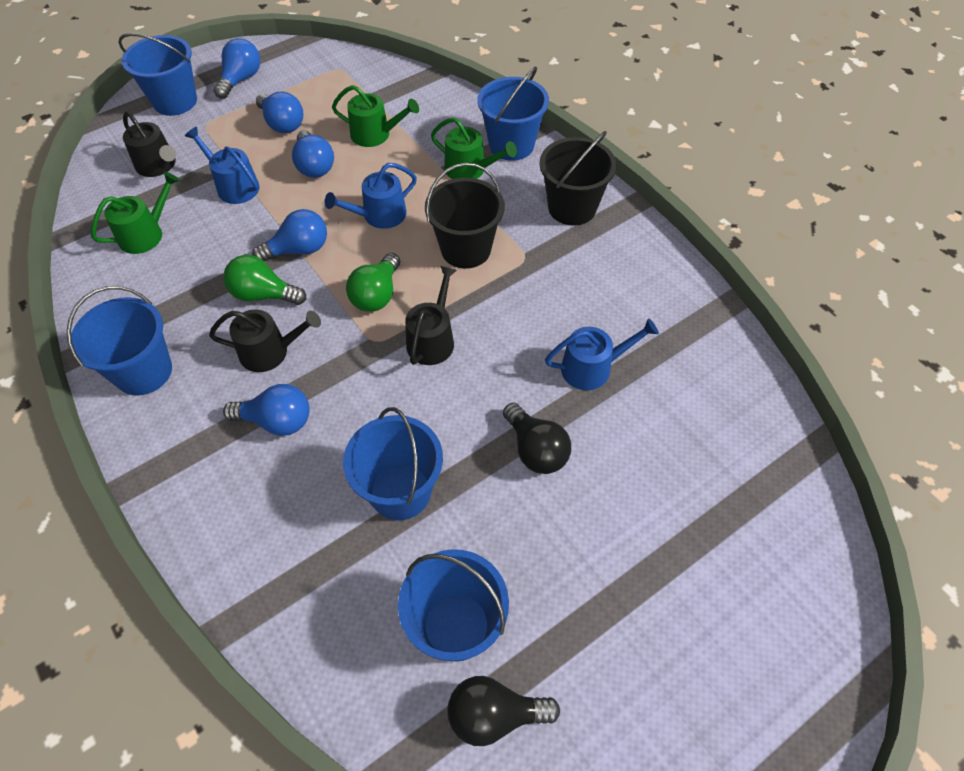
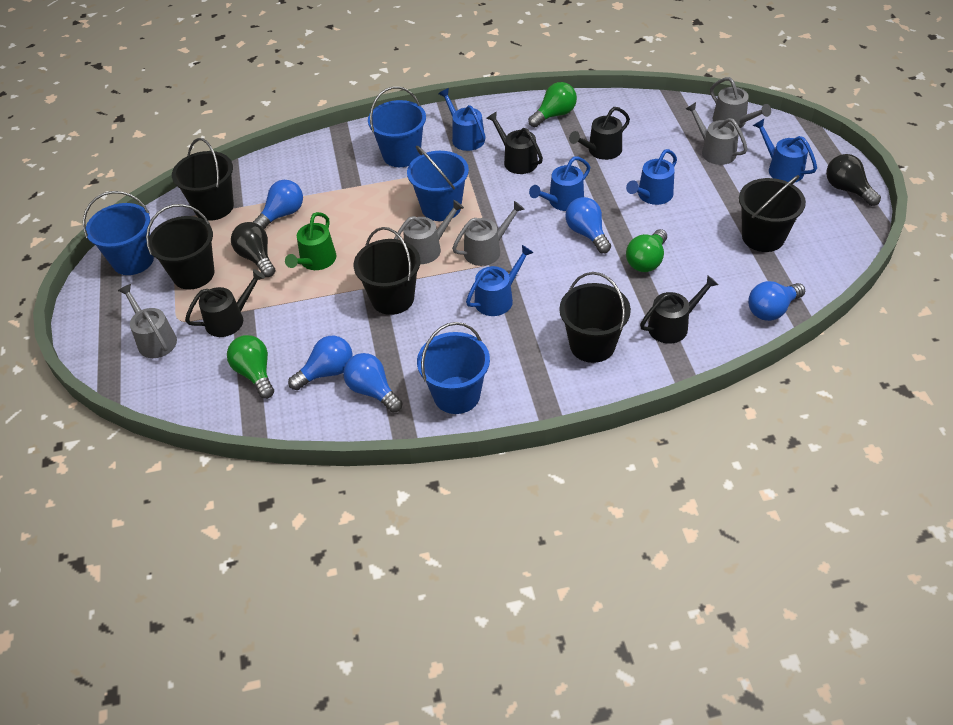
black bucket: 2 -> 5
black watering can: 3 -> 4
blue bucket: 5 -> 4
blue watering can: 3 -> 5
green light bulb: 2 -> 3
green watering can: 3 -> 1
grey watering can: 0 -> 5

